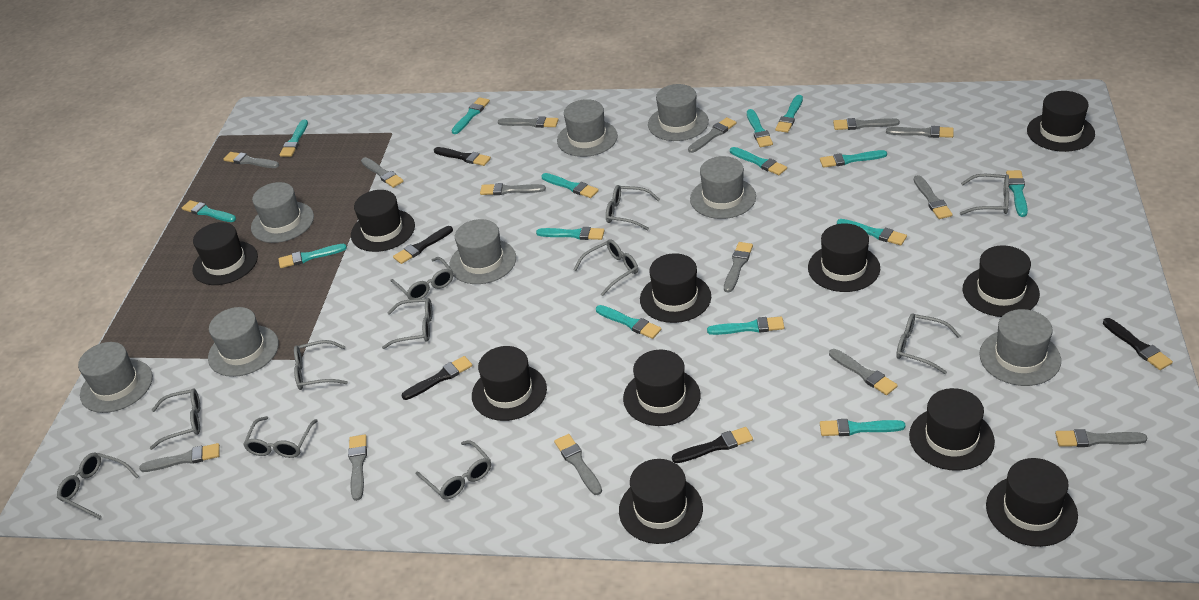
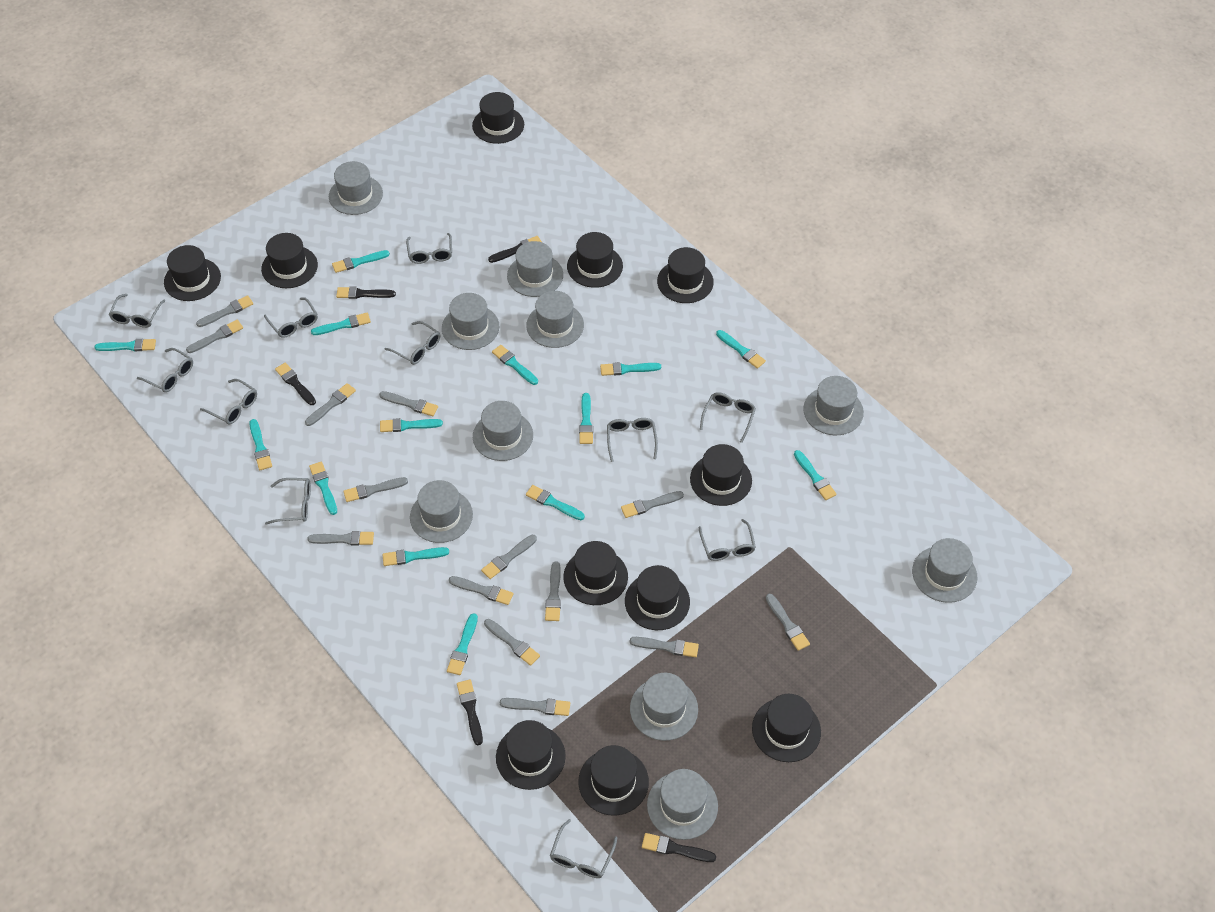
grey hat: 8 -> 10
turquoise brush: 15 -> 14

